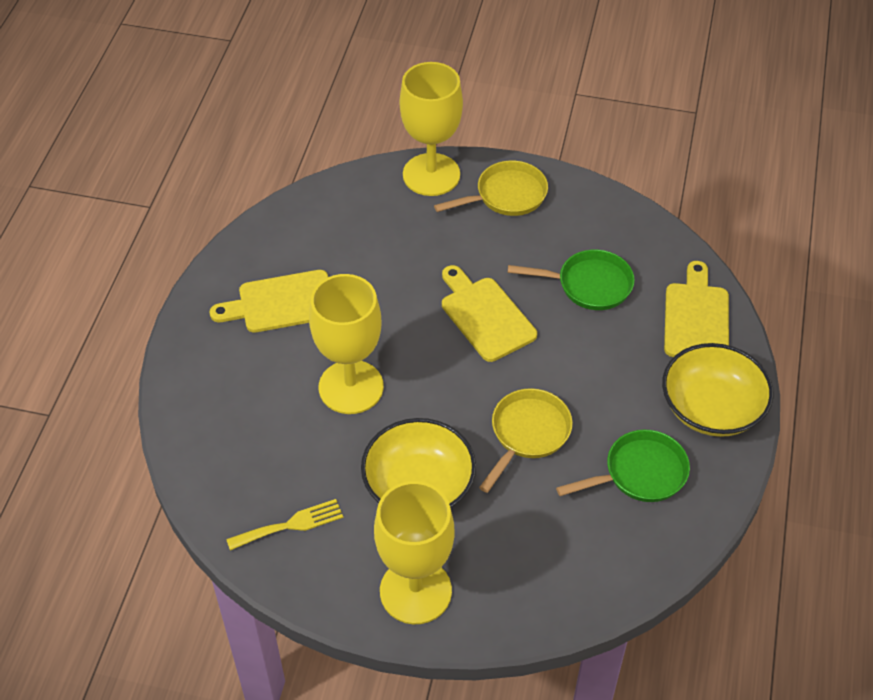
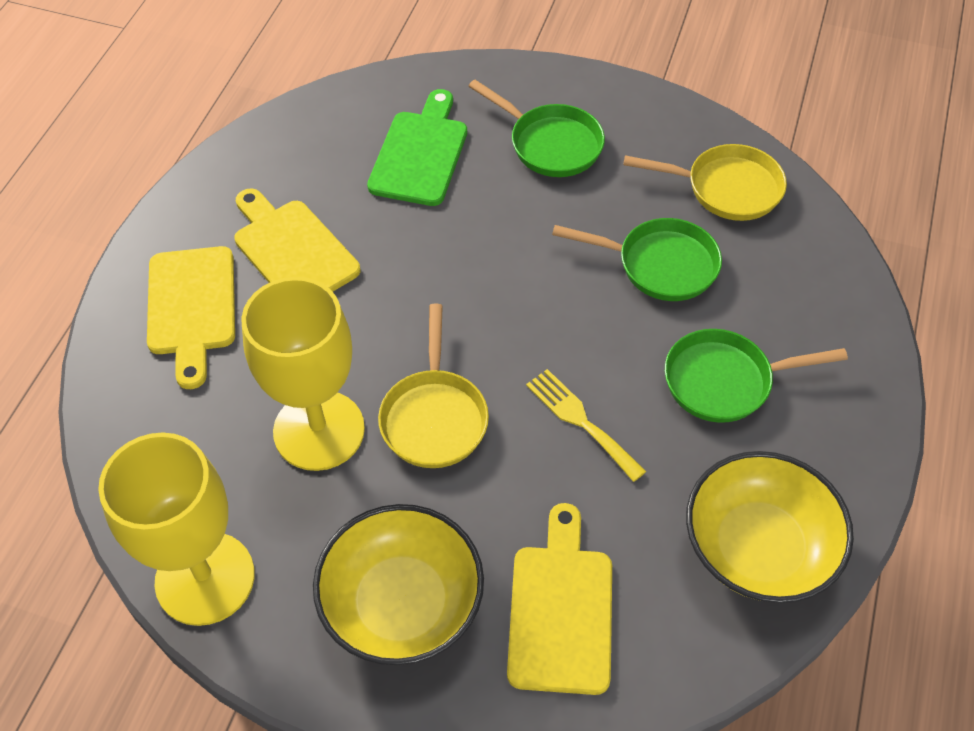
green cutting board: 0 -> 1
green pan: 2 -> 3
yellow goblet: 3 -> 2

